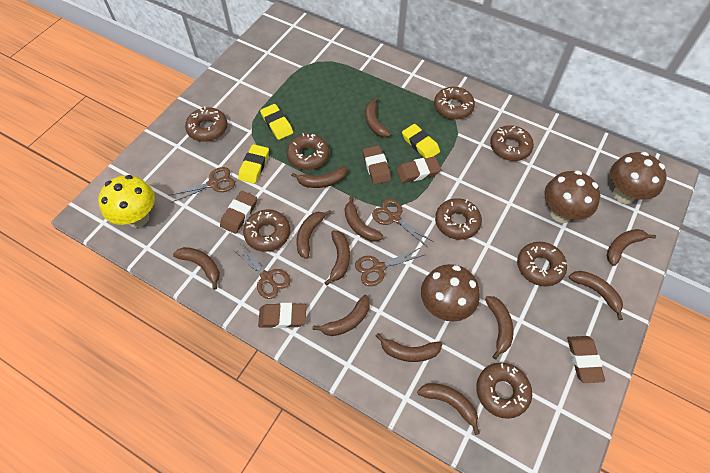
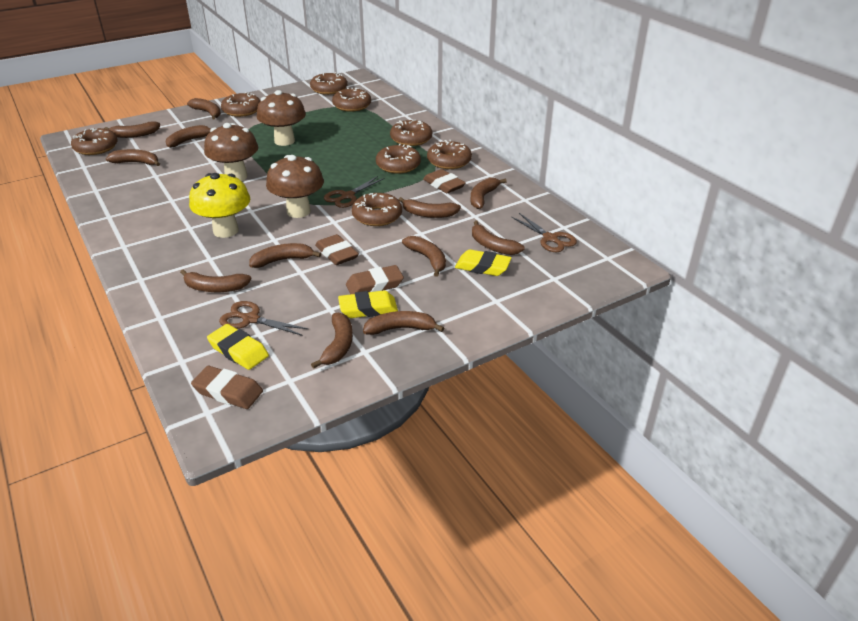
brown eraser: 5 -> 4
brown scissors: 4 -> 3

